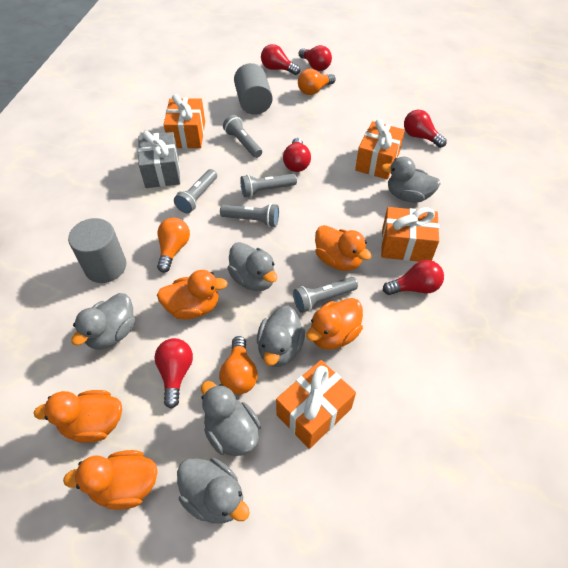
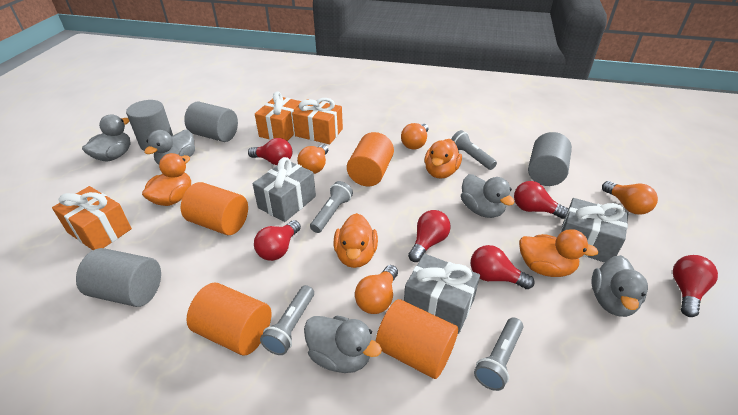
grey cylinder: 2 -> 4
grey duck: 6 -> 5
grey flashlight: 5 -> 4
grey gift: 1 -> 3
orange cylinder: 0 -> 4
orange duck: 5 -> 4
orange gift: 4 -> 3
orange light bulb: 3 -> 4

